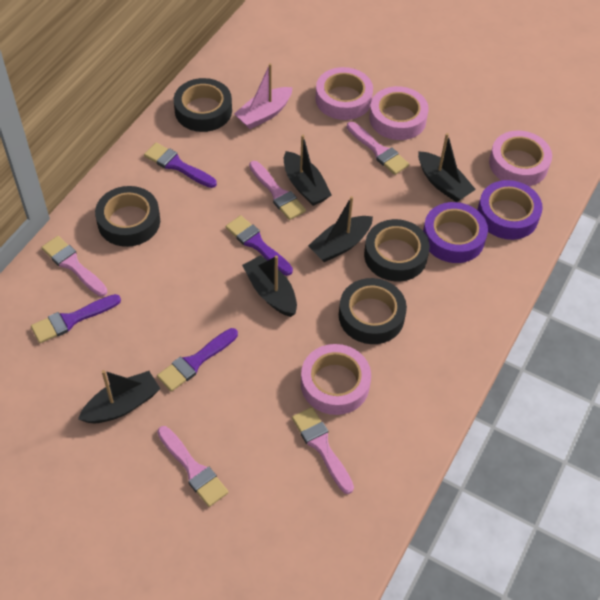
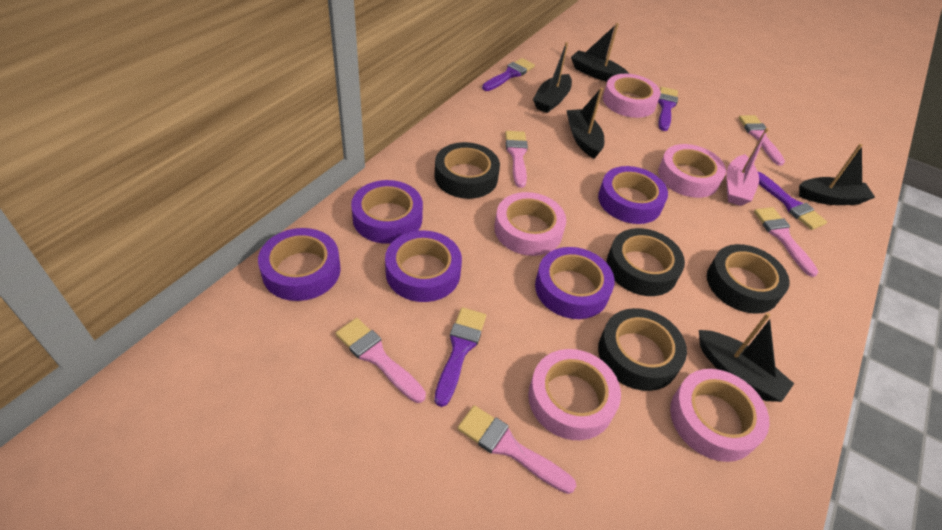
pink tape: 4 -> 5
purple tape: 2 -> 5

